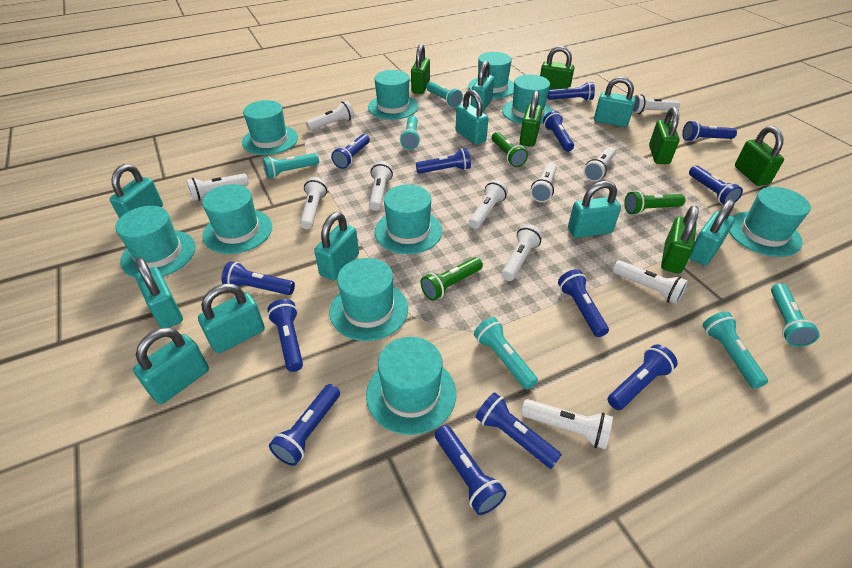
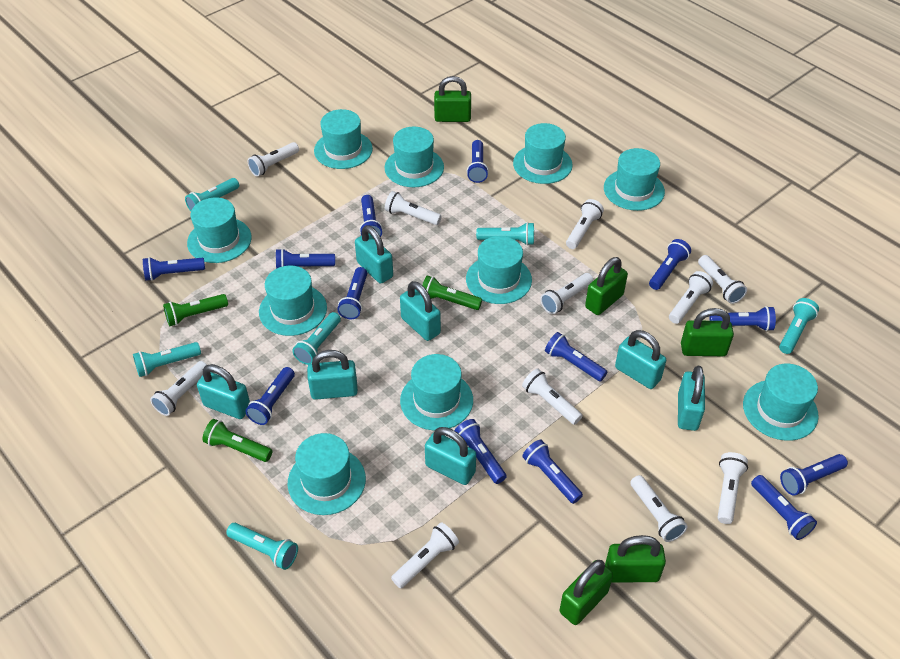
green padlock: 6 -> 5
turquoise padlock: 10 -> 7

